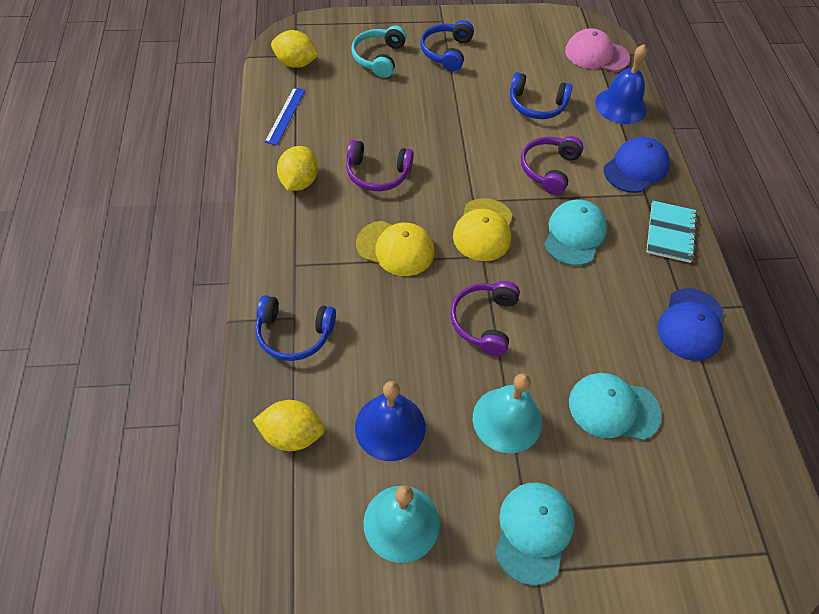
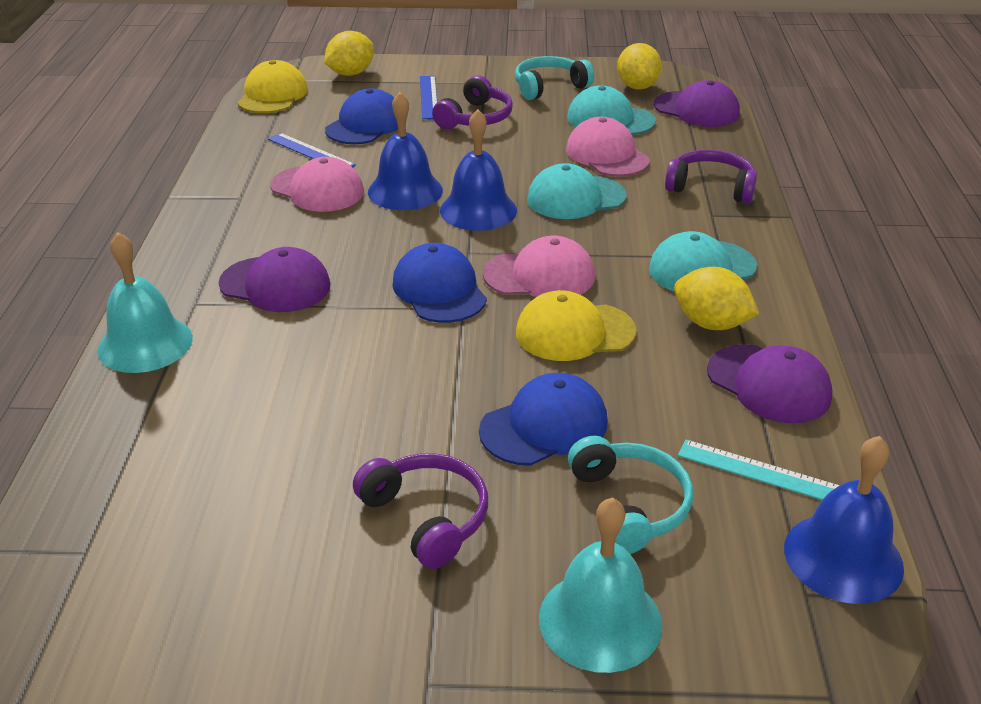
blue bell: 2 -> 3
blue cap: 2 -> 3
blue headphones: 3 -> 0
blue ruler: 1 -> 2
pink cap: 1 -> 3
purple cap: 0 -> 3
turquoise headphones: 1 -> 2
turquoise notebook: 1 -> 0
turquoise ruler: 0 -> 1

